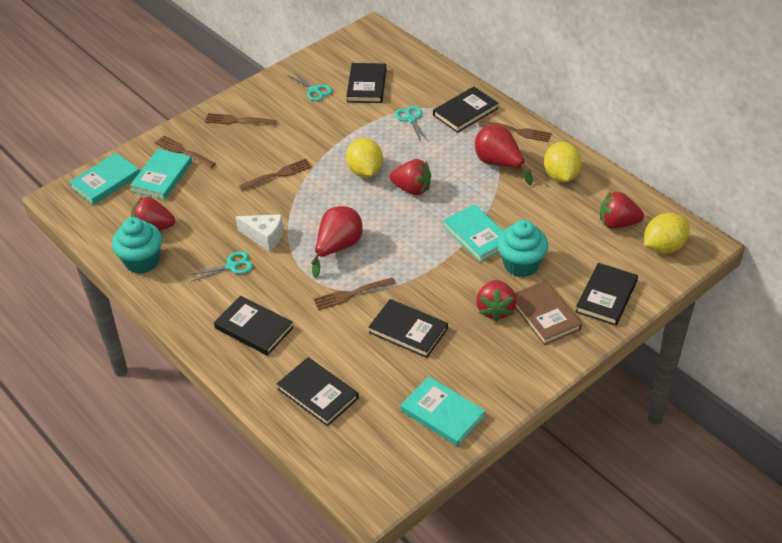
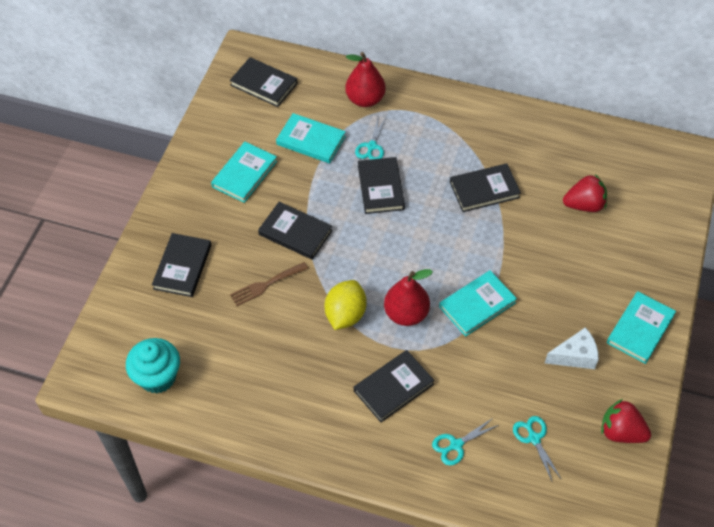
brown book: 1 -> 0
brown fork: 5 -> 1
red strawberry: 4 -> 2
turquoise cupcake: 2 -> 1
yellow lemon: 3 -> 1

